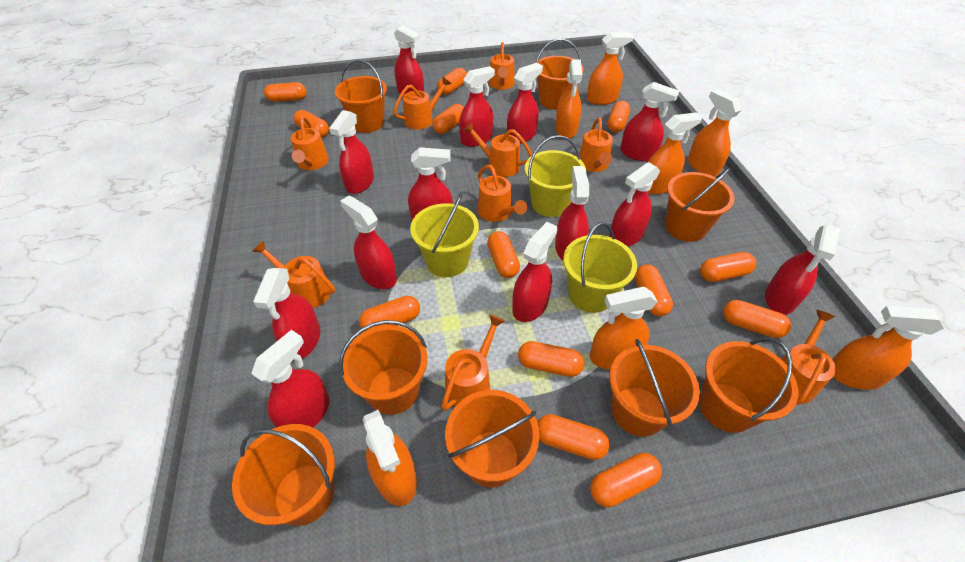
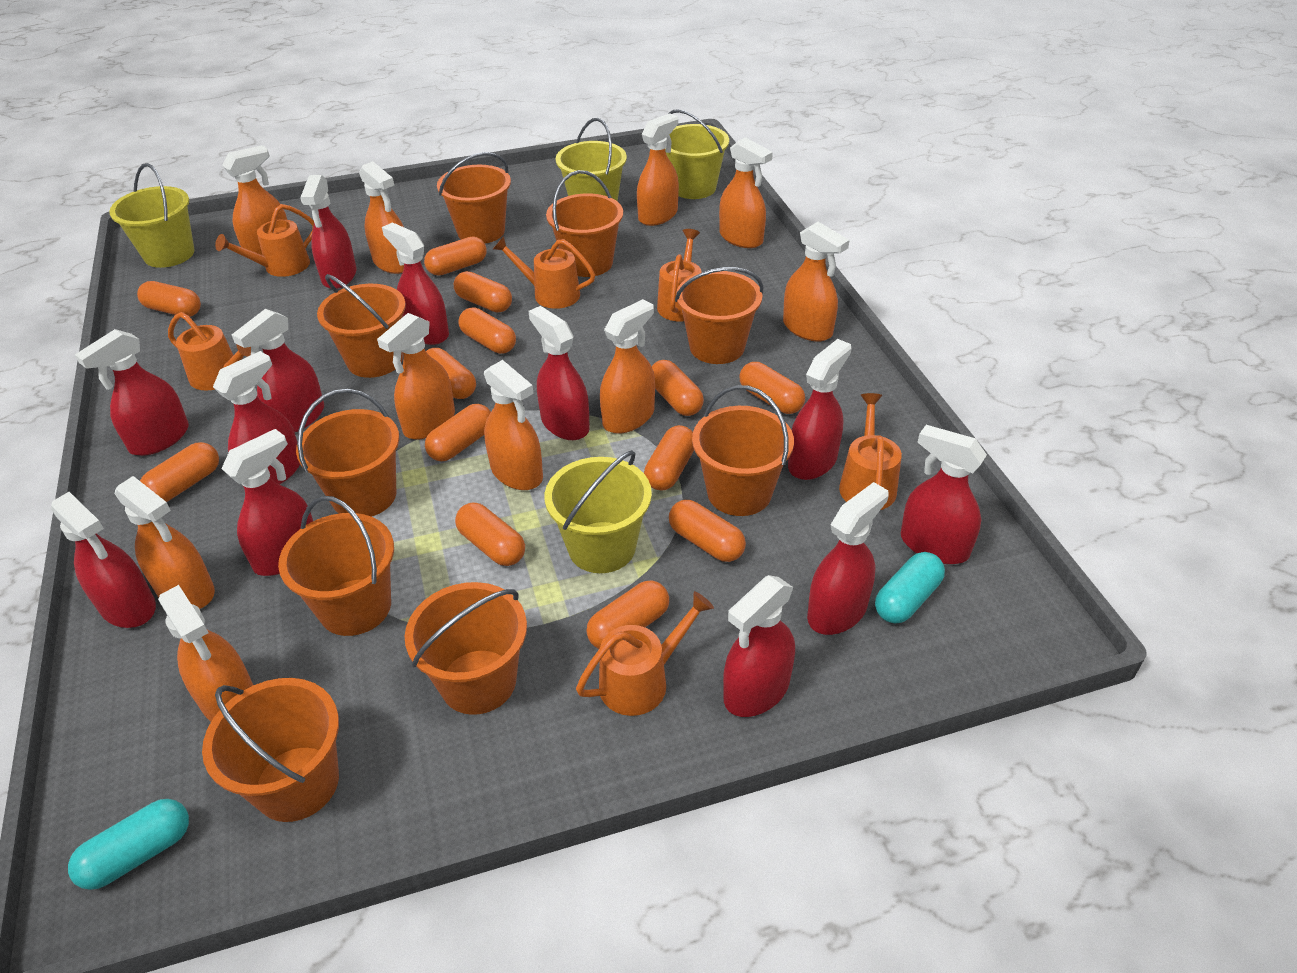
orange bucket: 8 -> 9
orange spray bottle: 7 -> 10
orange watering can: 9 -> 6
red spray bottle: 13 -> 12
turquoise capsule: 0 -> 2
yellow bucket: 3 -> 4

